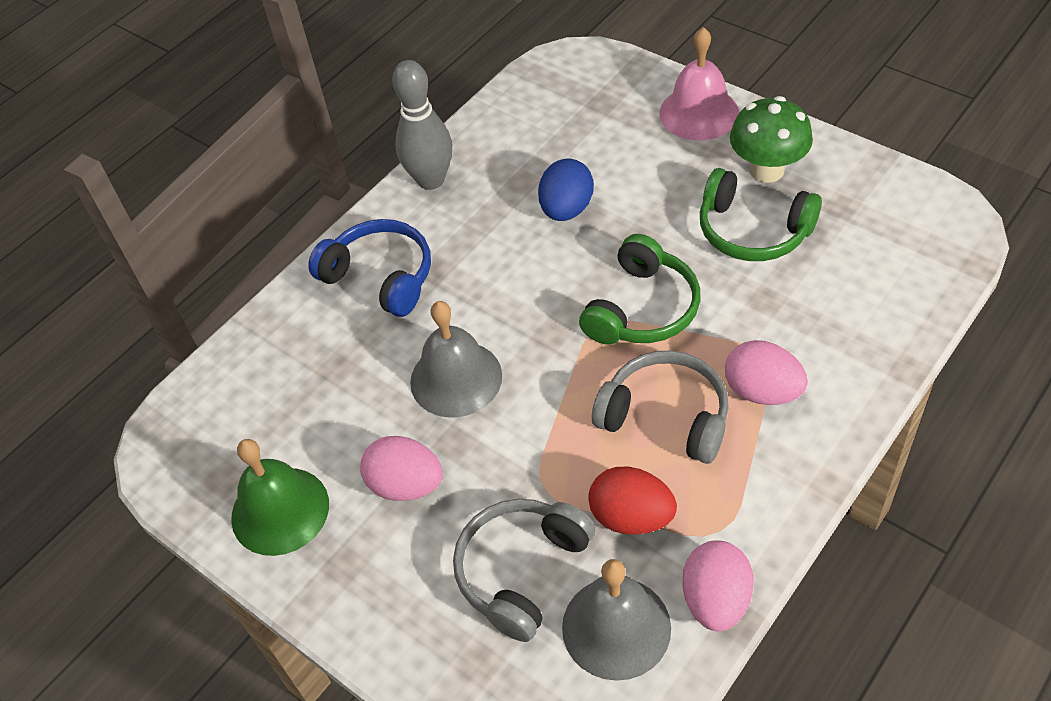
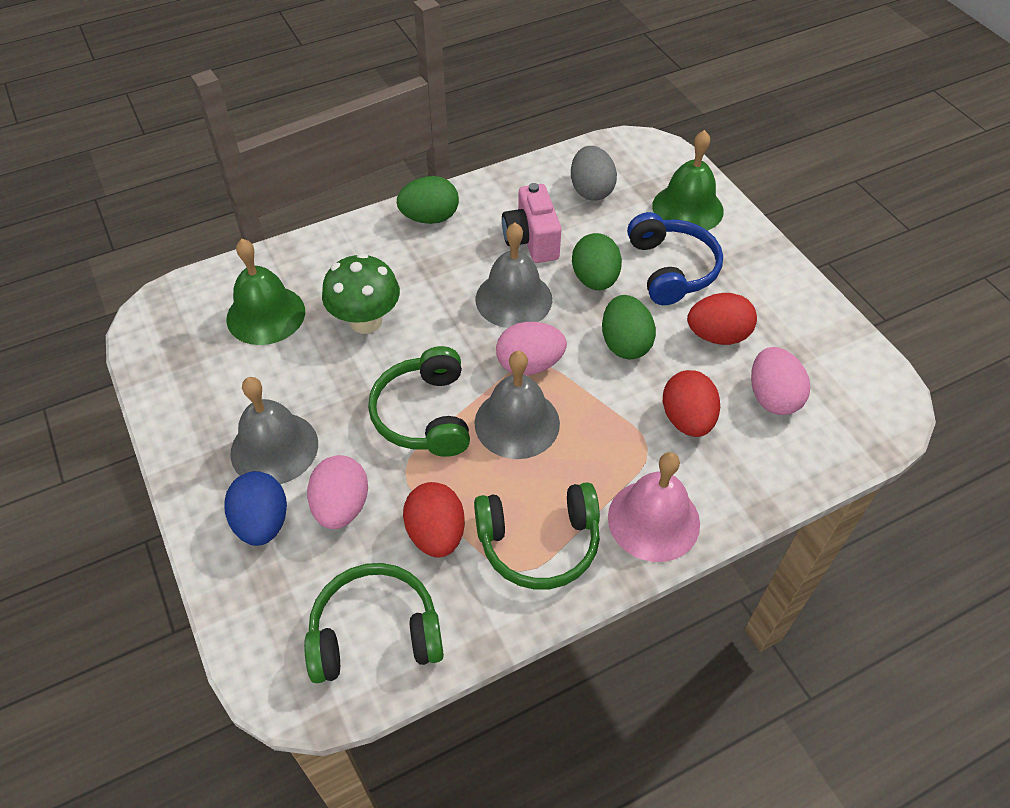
green bell: 1 -> 2
green egg: 0 -> 3
green headphones: 2 -> 3
grey bell: 2 -> 3
grey bowling pin: 1 -> 0
grey egg: 0 -> 1
grey headphones: 2 -> 0
pink camera: 0 -> 1
red egg: 1 -> 3

